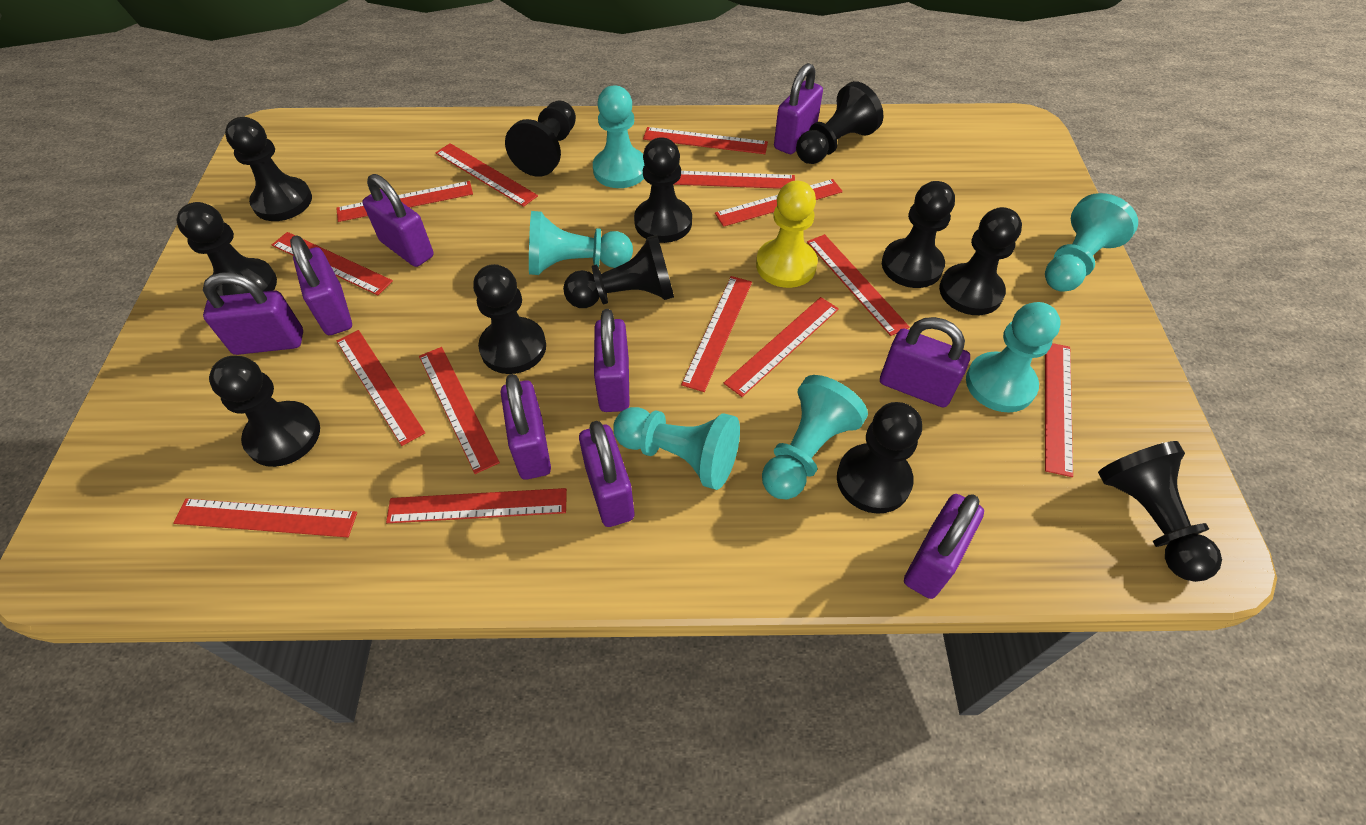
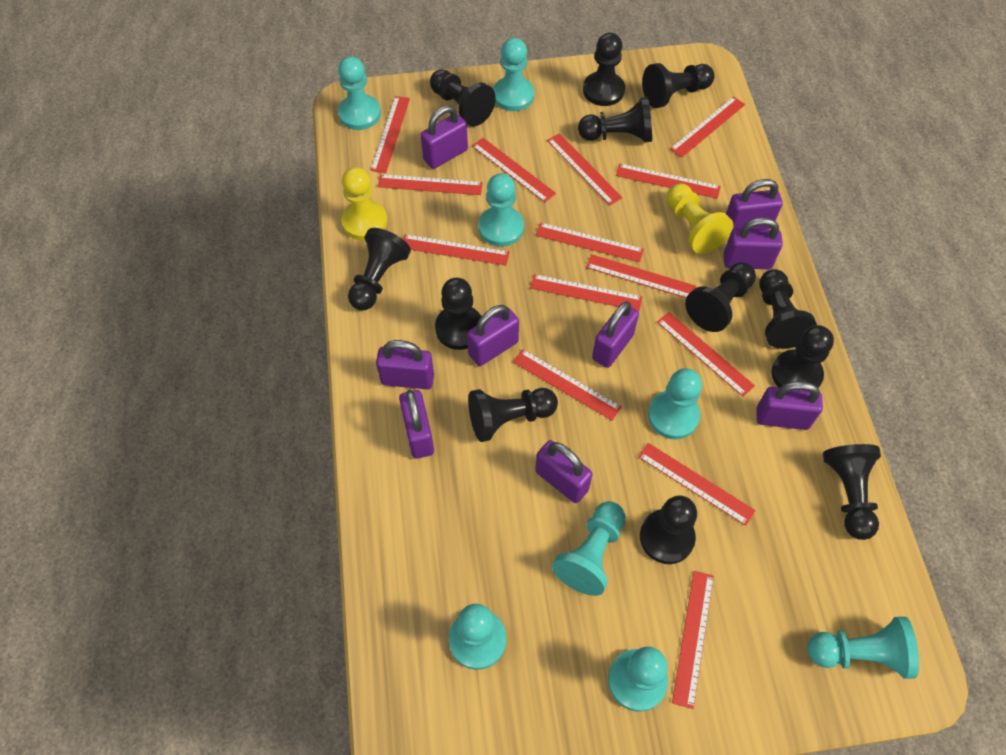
turquoise pawn: 6 -> 8
yellow pawn: 1 -> 2

